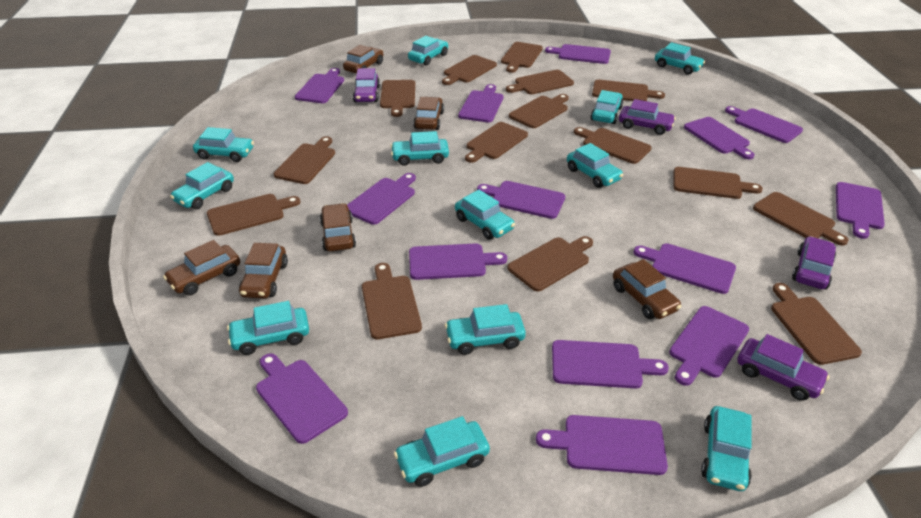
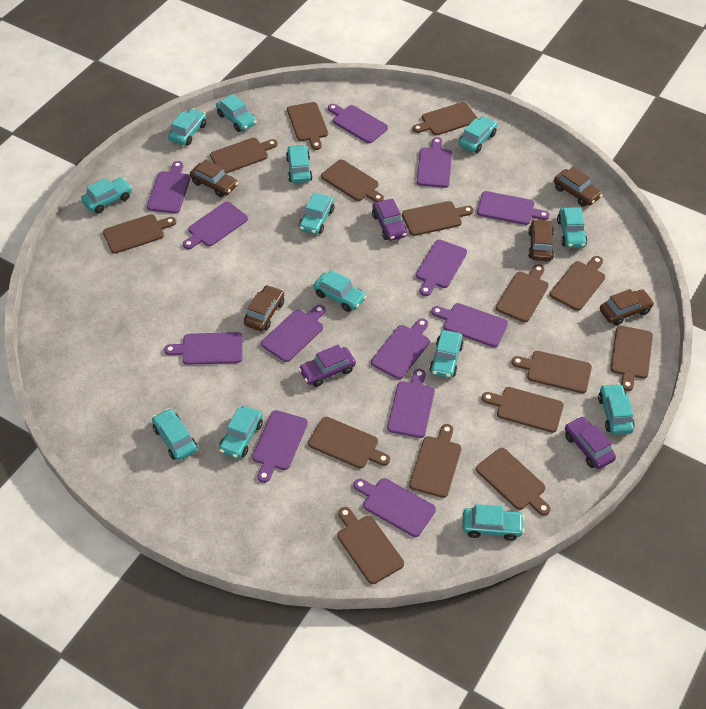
brown car: 6 -> 5
purple car: 4 -> 3
purple cutting board: 14 -> 13
turquoise car: 12 -> 13

